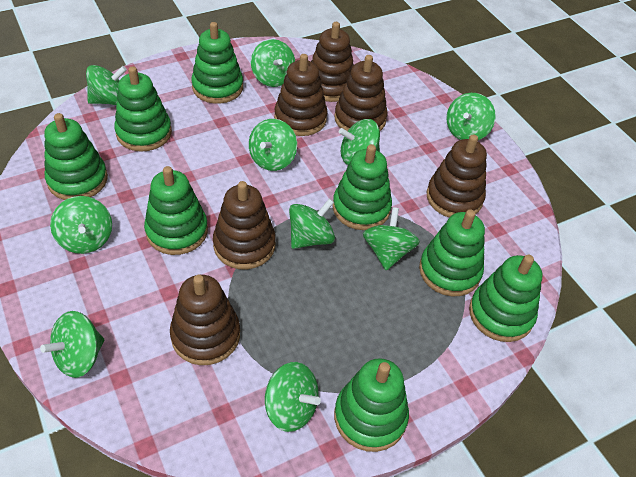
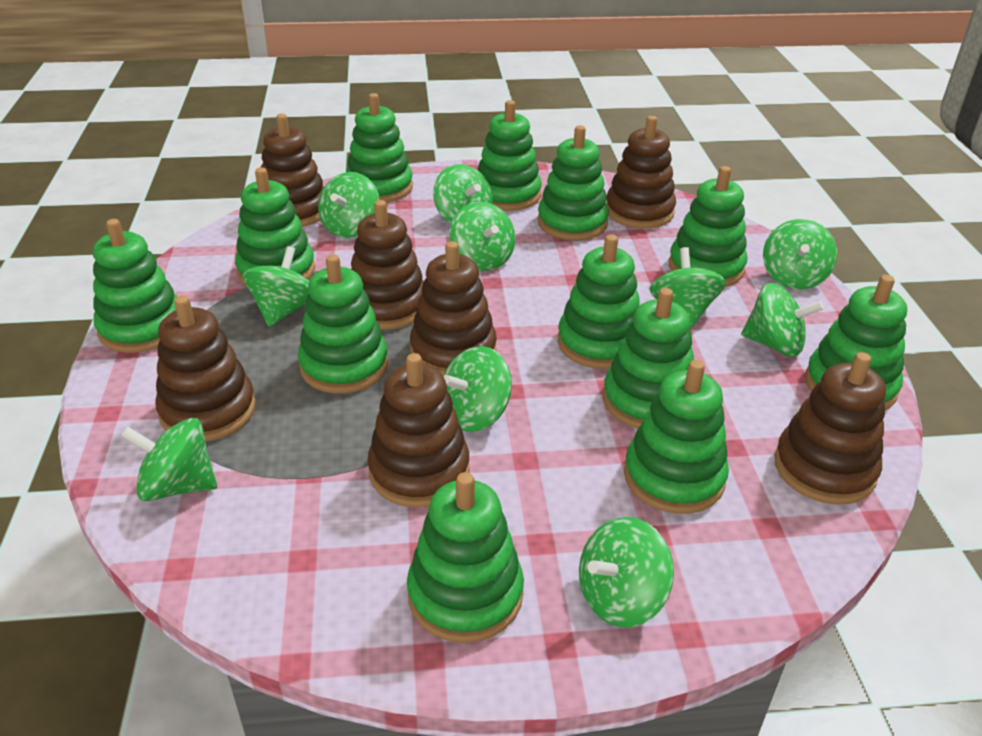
brown stacking toy: 6 -> 7
green stacking toy: 8 -> 12

